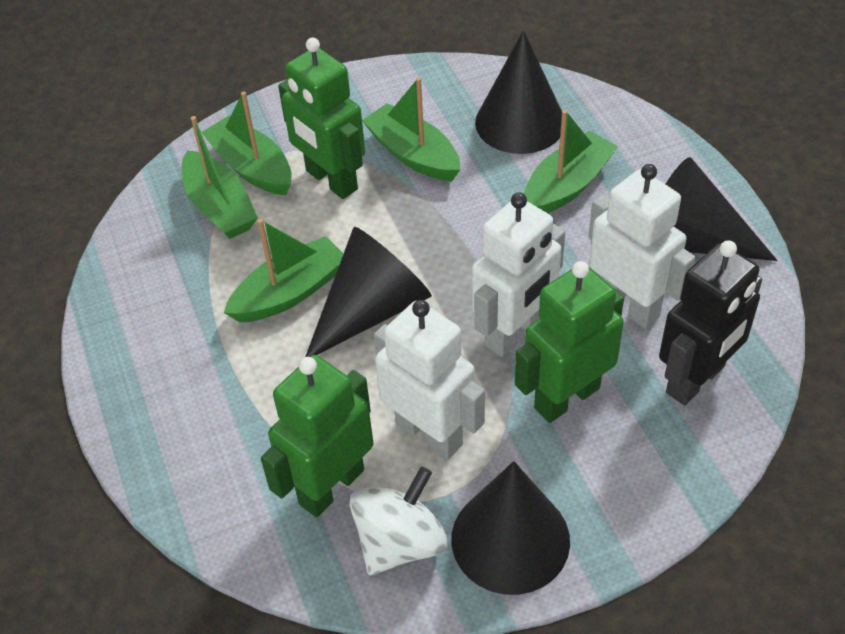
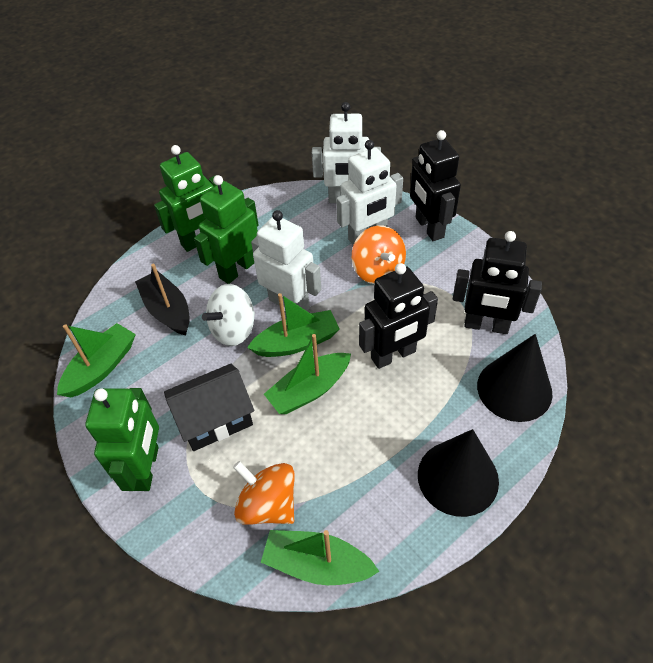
black boat: 0 -> 1
black cone: 4 -> 2
black house: 0 -> 1
black robot: 1 -> 3
green boat: 5 -> 4
orange spinning top: 0 -> 2

